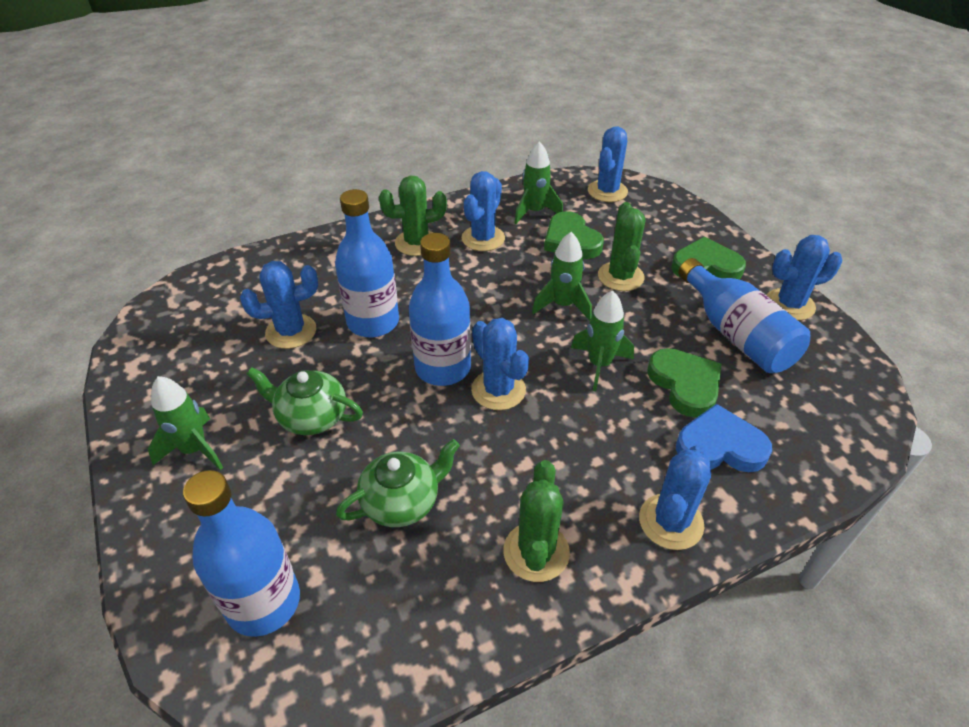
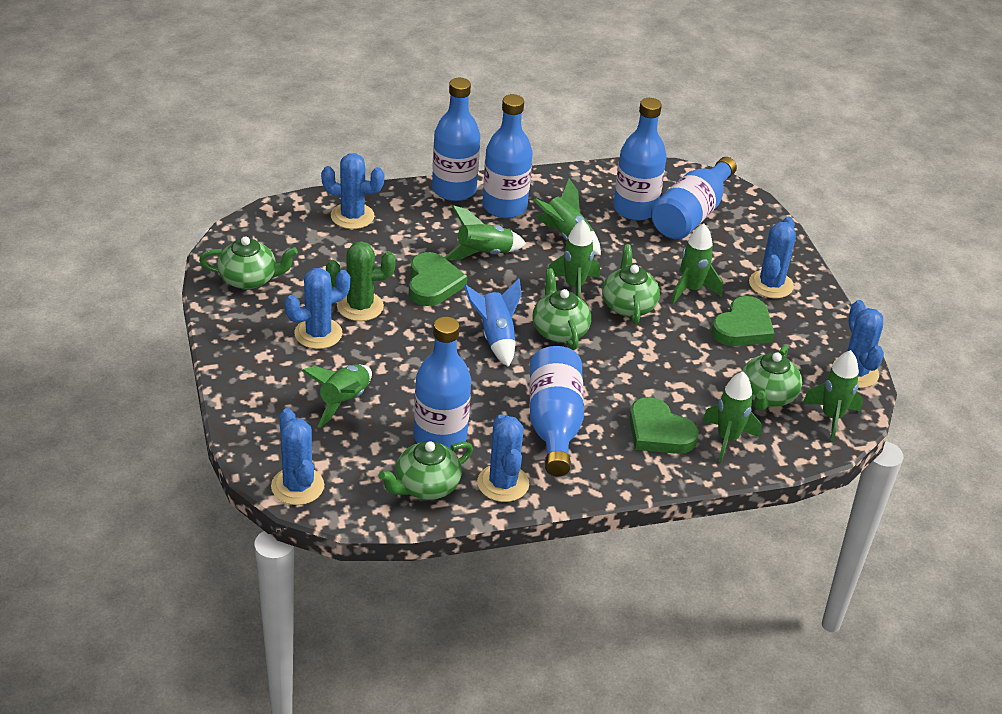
blue bottle: 4 -> 6
blue heart: 1 -> 0
blue rocket: 0 -> 1
green cactus: 3 -> 1
green rocket: 4 -> 7
green teapot: 2 -> 5

